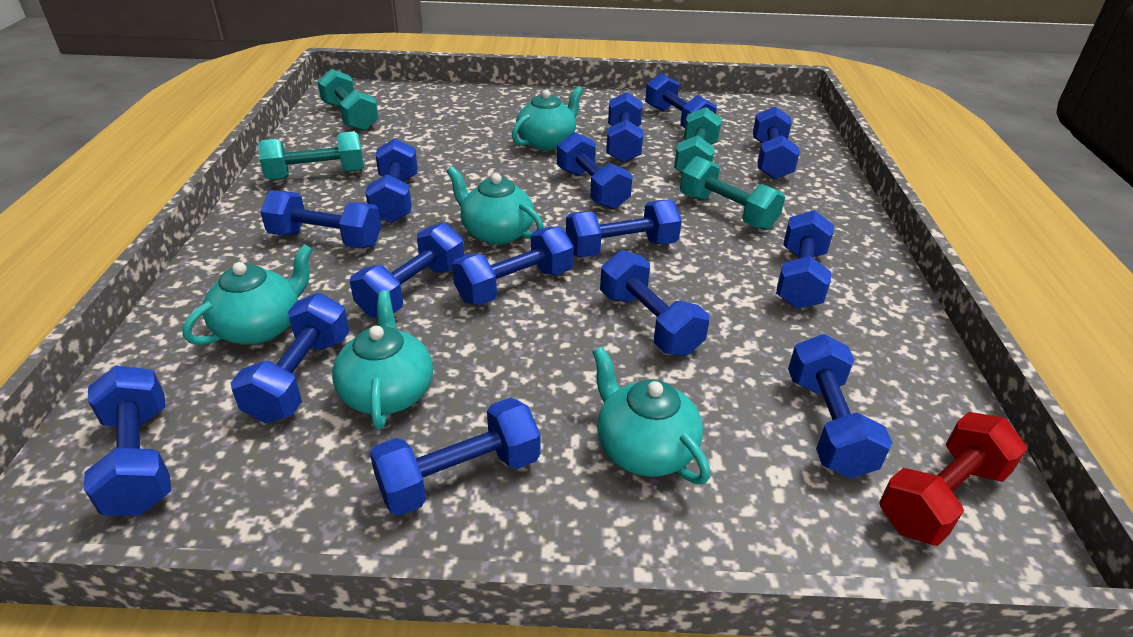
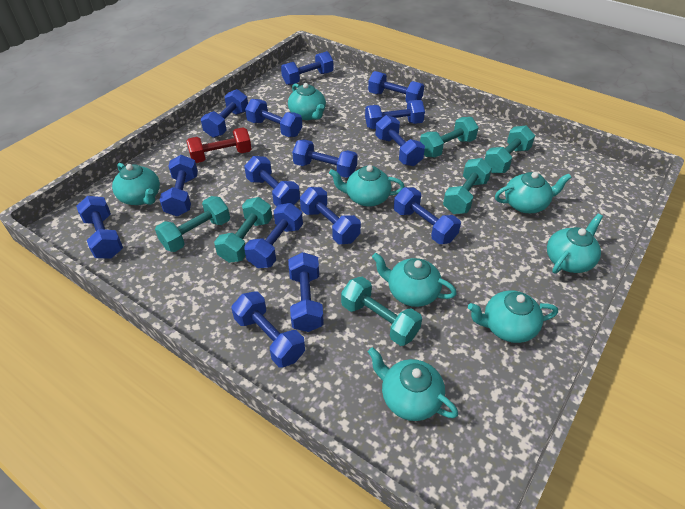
turquoise dumbbell: 4 -> 6
turquoise teapot: 5 -> 8

